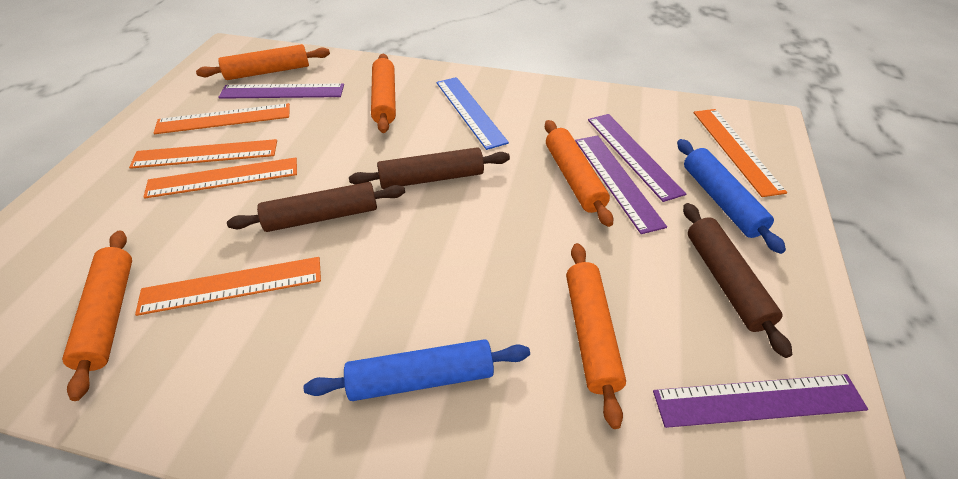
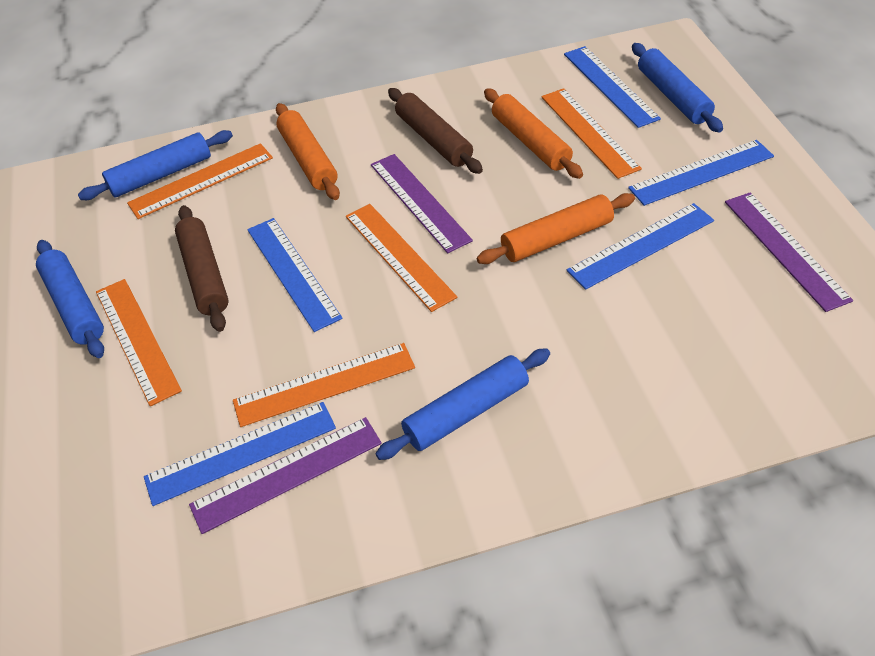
blue rolling pin: 2 -> 4
blue ruler: 1 -> 5
brown rolling pin: 3 -> 2
orange rolling pin: 5 -> 3
purple ruler: 4 -> 3

